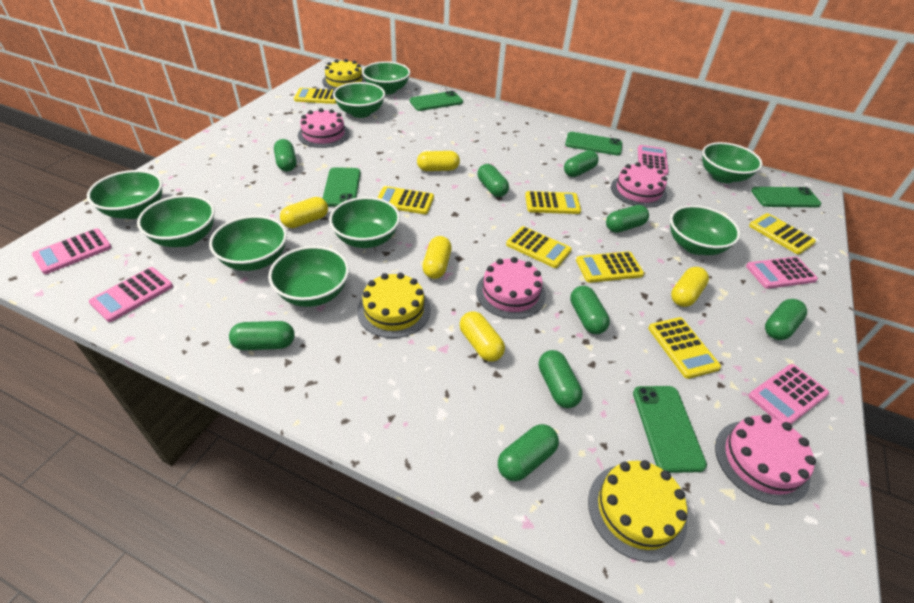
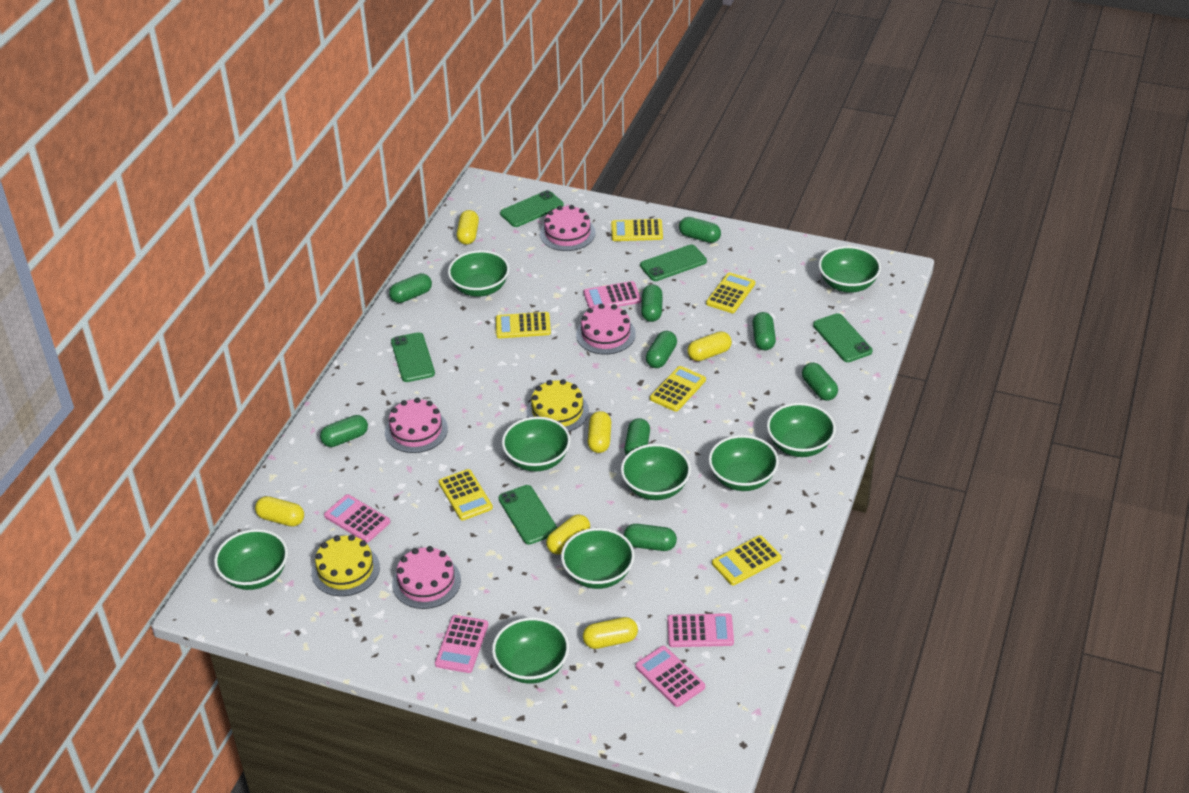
yellow cake: 3 -> 2
yellow calculator: 7 -> 6
yellow capsule: 5 -> 6

